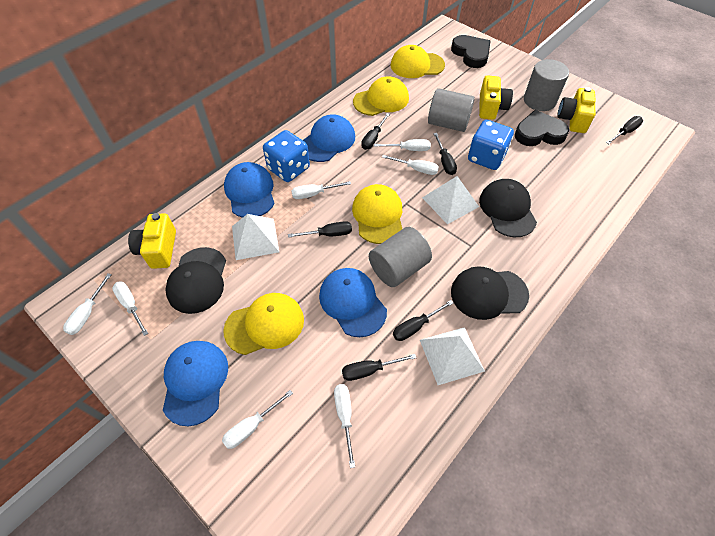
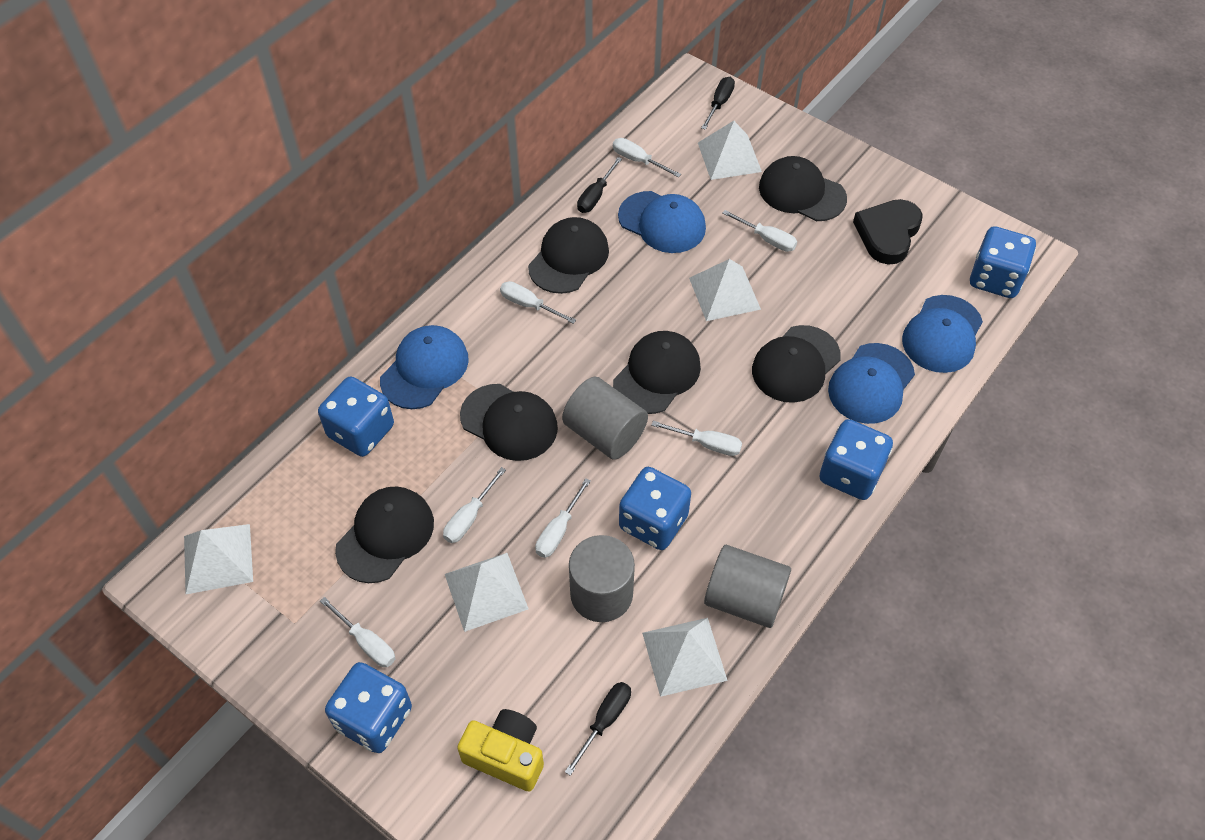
black cap: 3 -> 6
black heart: 2 -> 1
black screwdriver: 6 -> 3
blue dice: 2 -> 5
white pyramid: 3 -> 5
yellow camera: 3 -> 1
yellow cap: 4 -> 0

